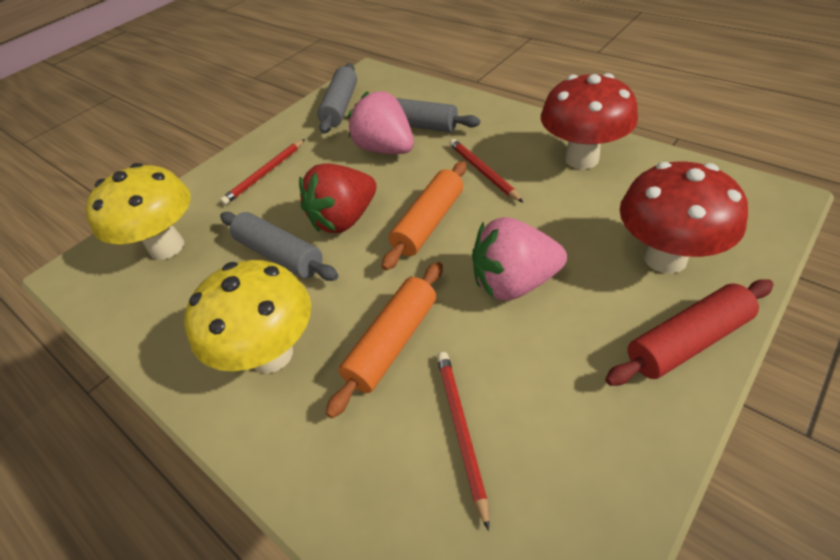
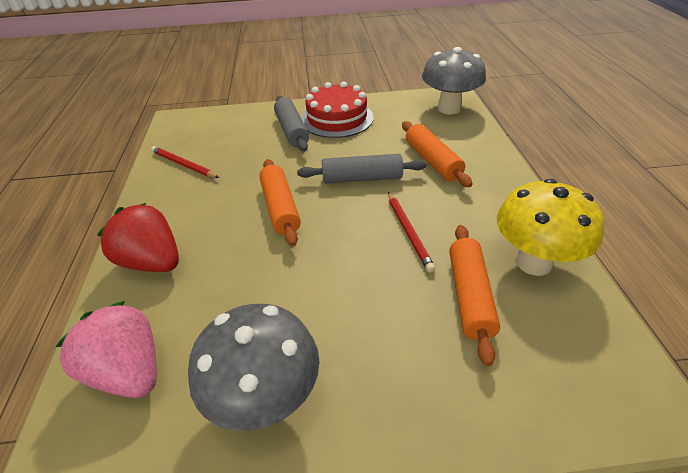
grey mushroom: 0 -> 2
grey rolling pin: 3 -> 2
orange rolling pin: 2 -> 3
pink strawberry: 2 -> 1
red cake: 0 -> 1
red mushroom: 2 -> 0
red pencil: 3 -> 2
red rolling pin: 1 -> 0
yellow mushroom: 2 -> 1

